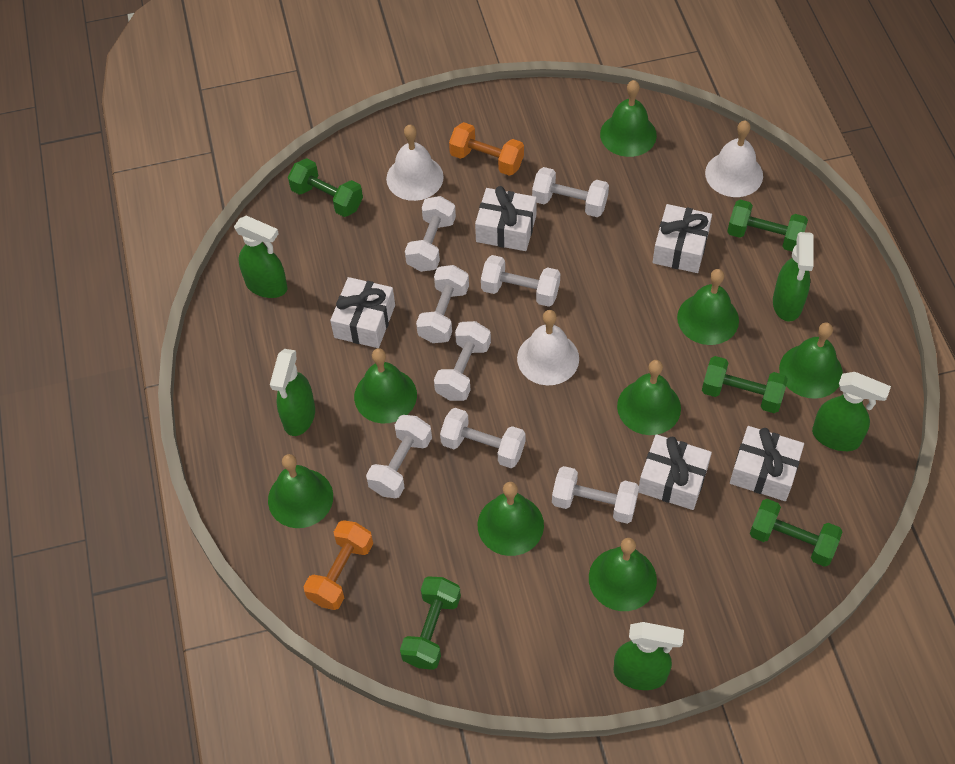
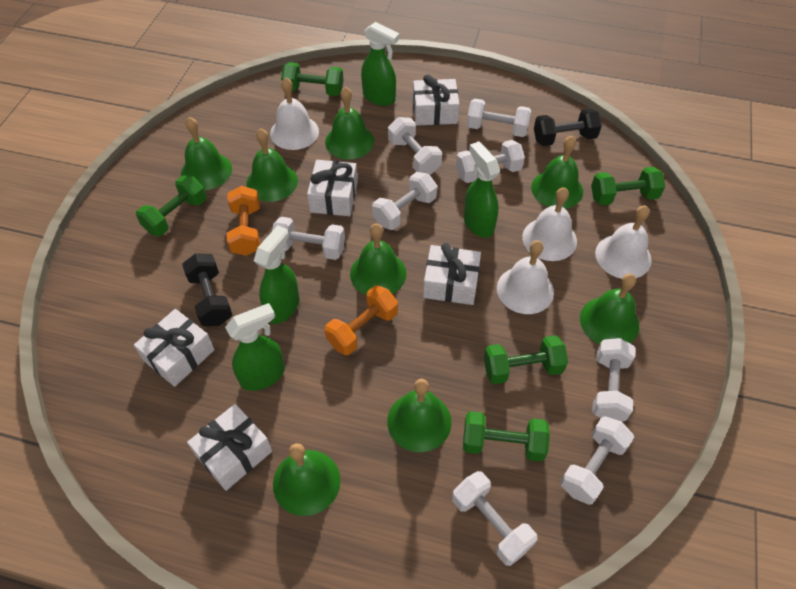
black dumbbell: 0 -> 2
green spray bottle: 5 -> 4
white bell: 3 -> 4

